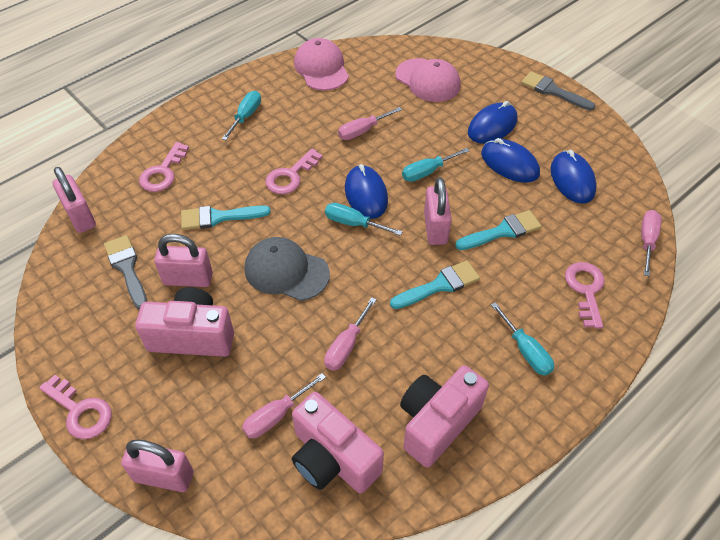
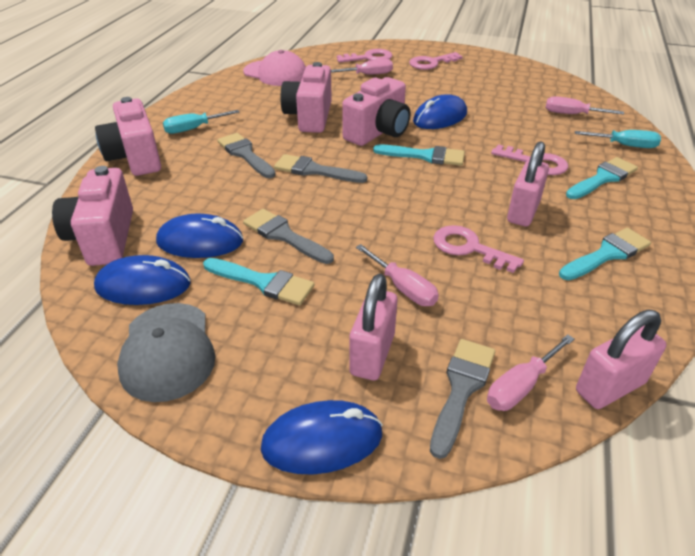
grey brush: 2 -> 4
pink camera: 3 -> 4
pink cap: 2 -> 1
pink padlock: 4 -> 3
turquoise brush: 3 -> 4
turquoise screwdriver: 4 -> 2

